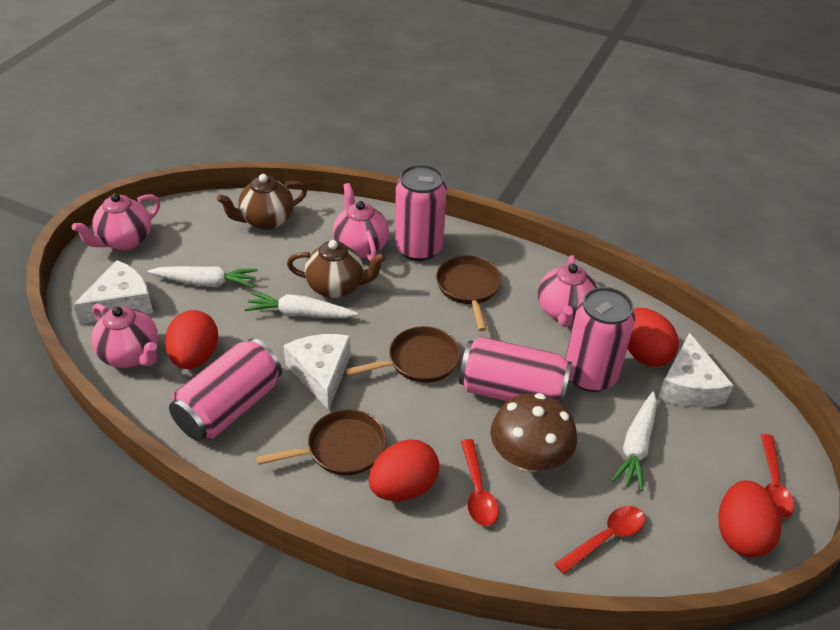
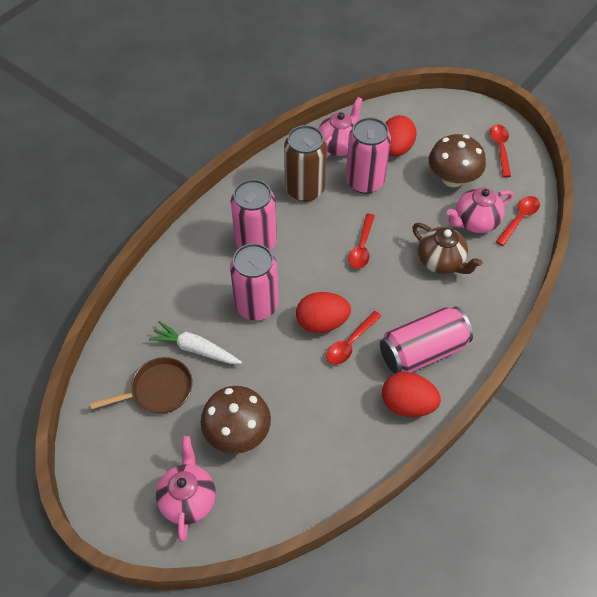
brown can: 0 -> 1
brown mushroom: 1 -> 2
brown pan: 3 -> 1
brown teapot: 2 -> 1
pink teapot: 4 -> 3
red egg: 4 -> 3
red spoon: 3 -> 4
white carrot: 3 -> 1
white cheese: 3 -> 0

